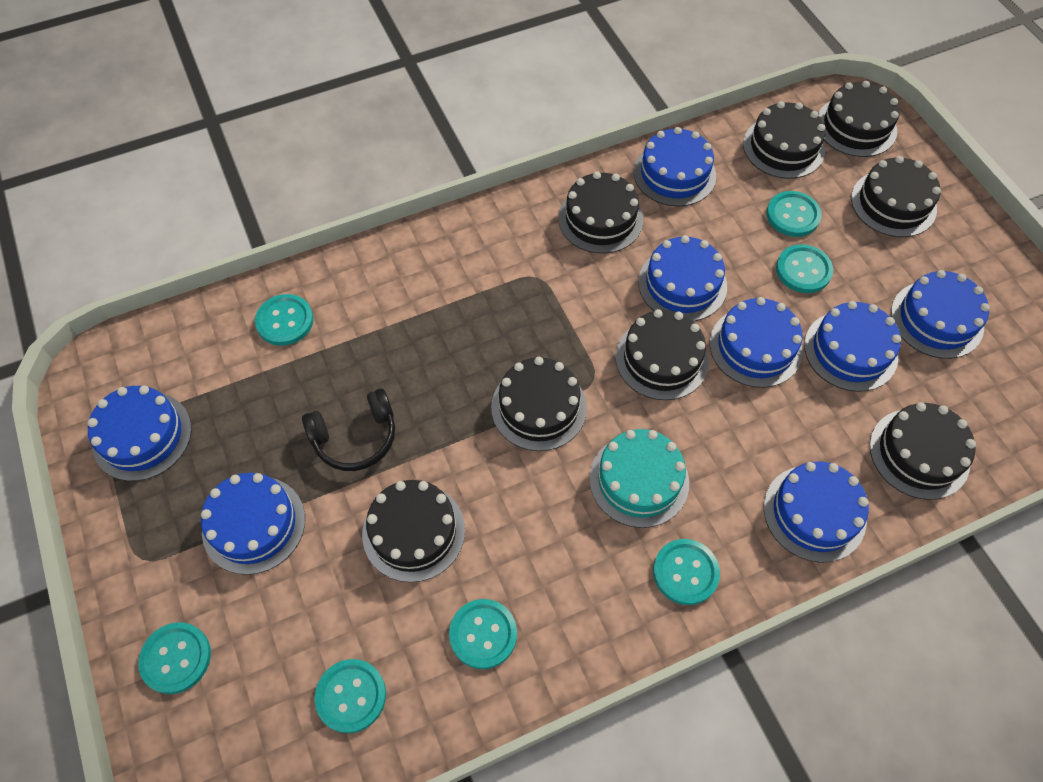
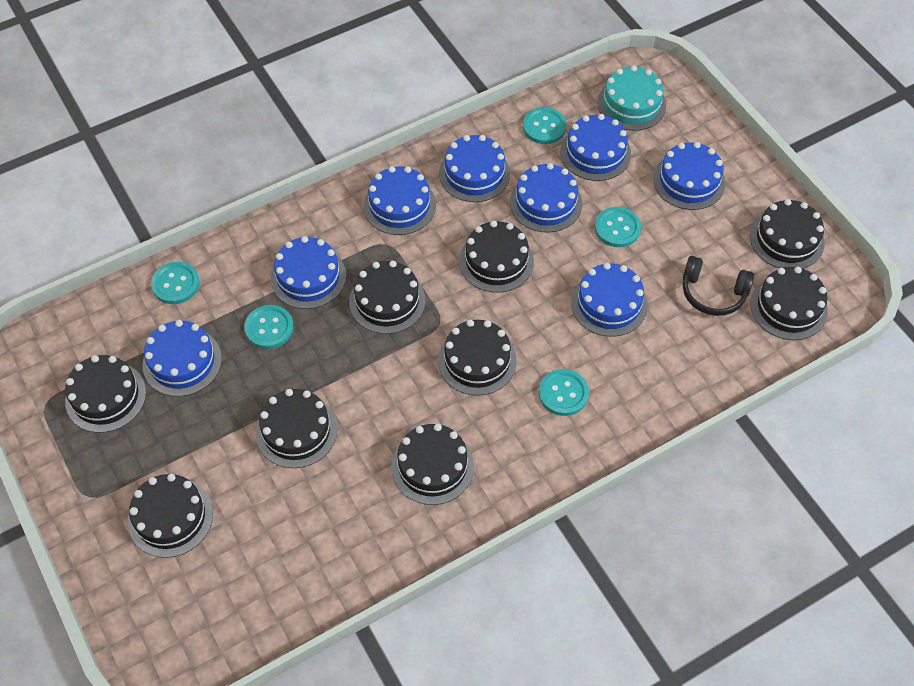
black cake: 8 -> 9
turquoise button: 7 -> 5

